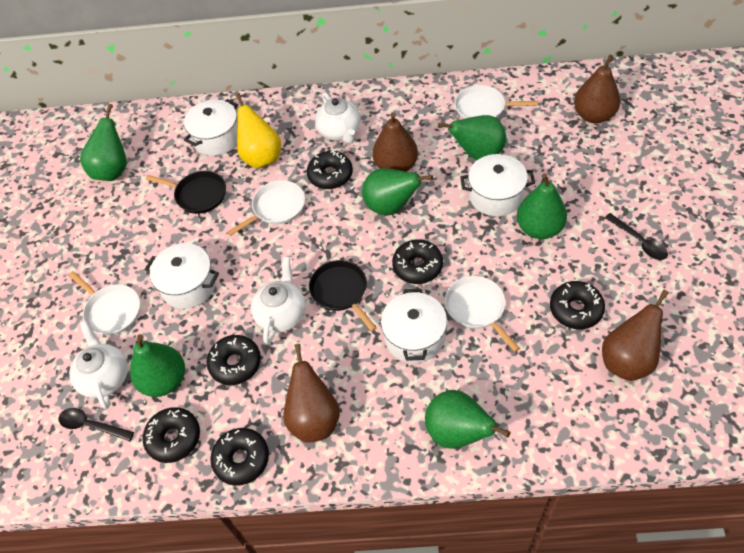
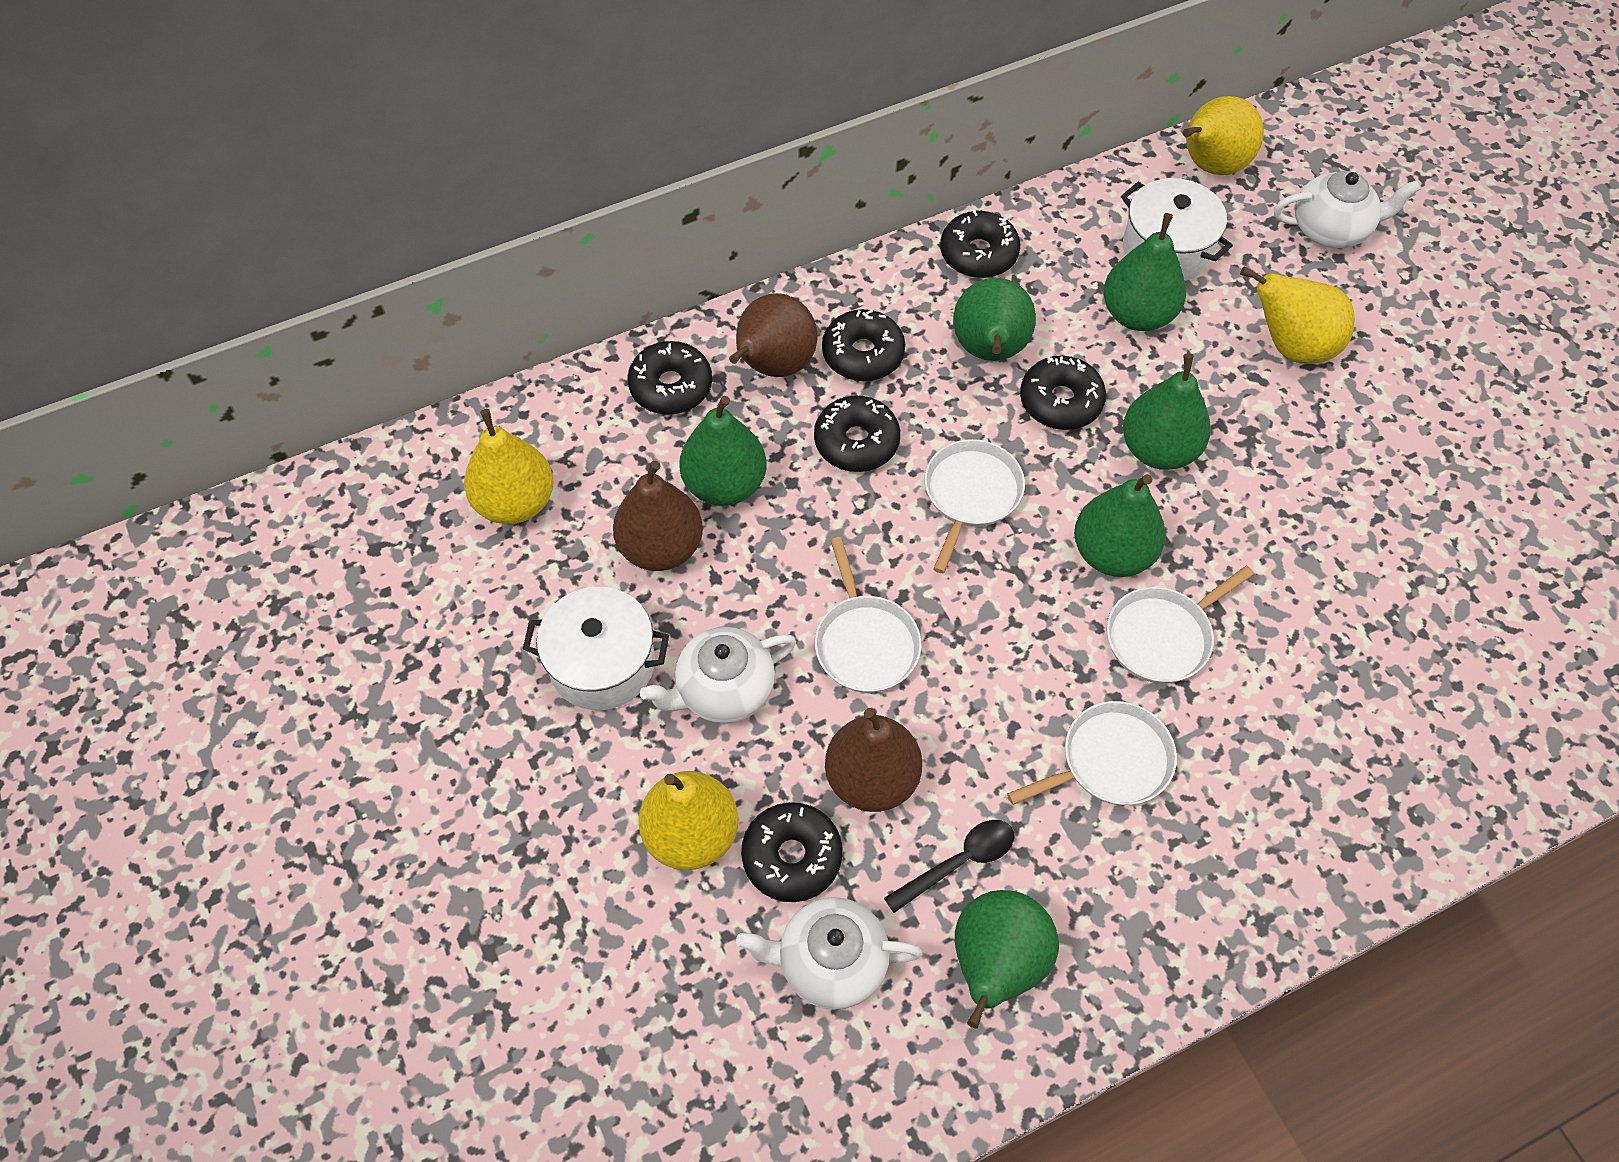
black pan: 2 -> 0
black spoon: 2 -> 1
brown pear: 4 -> 3
white pot: 4 -> 2
yellow pear: 1 -> 4

